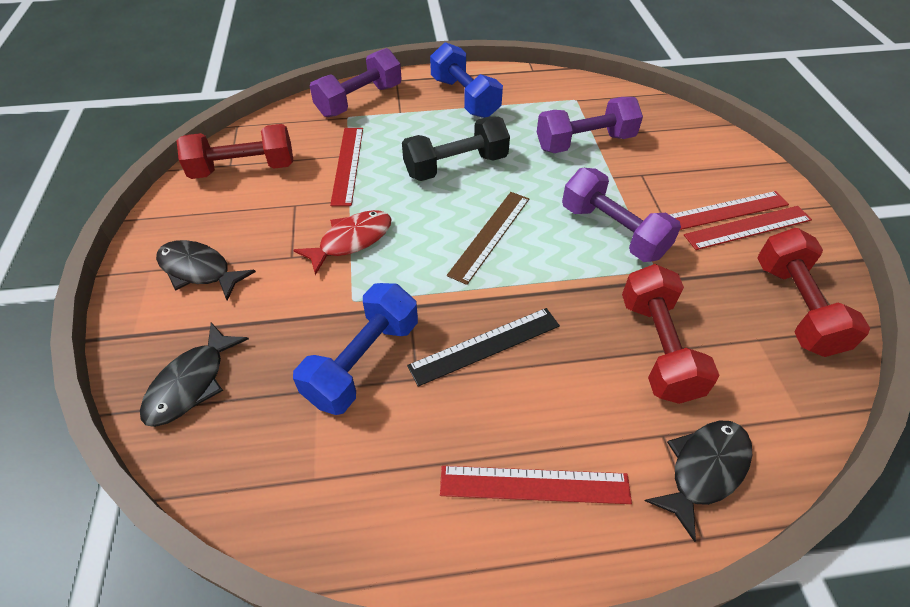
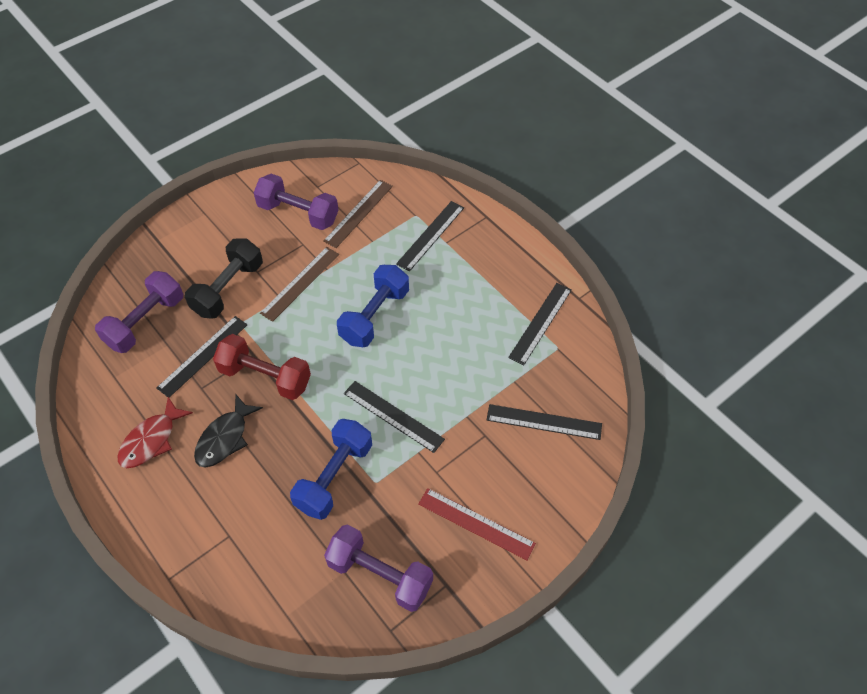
black fish: 3 -> 1
black ruler: 1 -> 5
brown ruler: 1 -> 2
red dumbbell: 3 -> 1
red ruler: 4 -> 1

